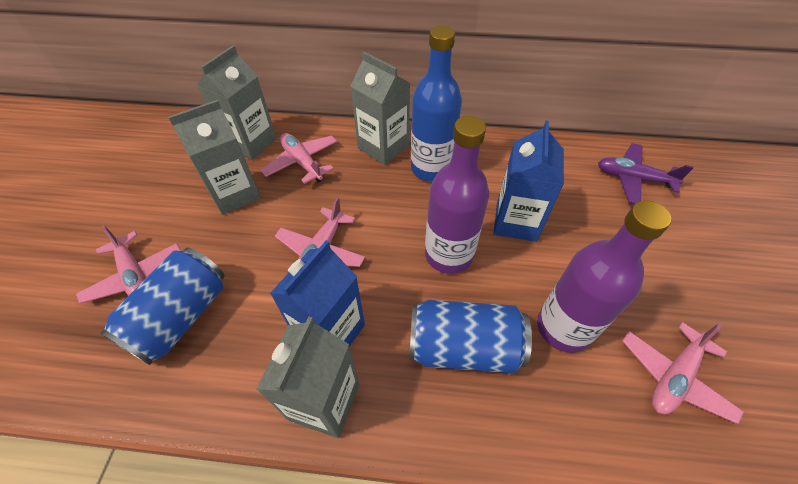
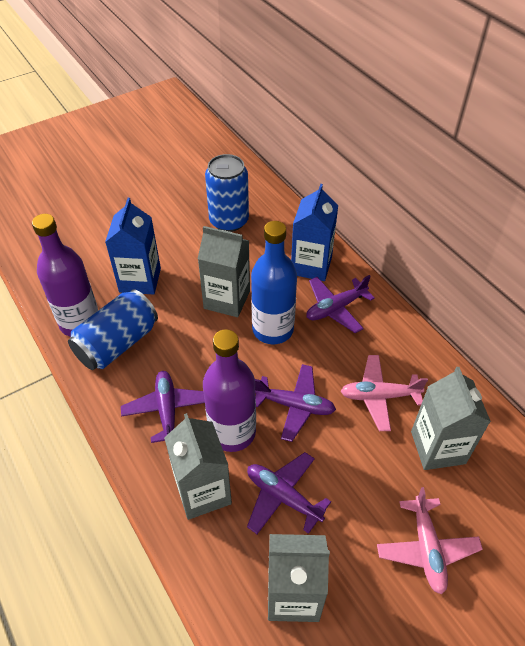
pink plane: 4 -> 2
purple plane: 1 -> 4

